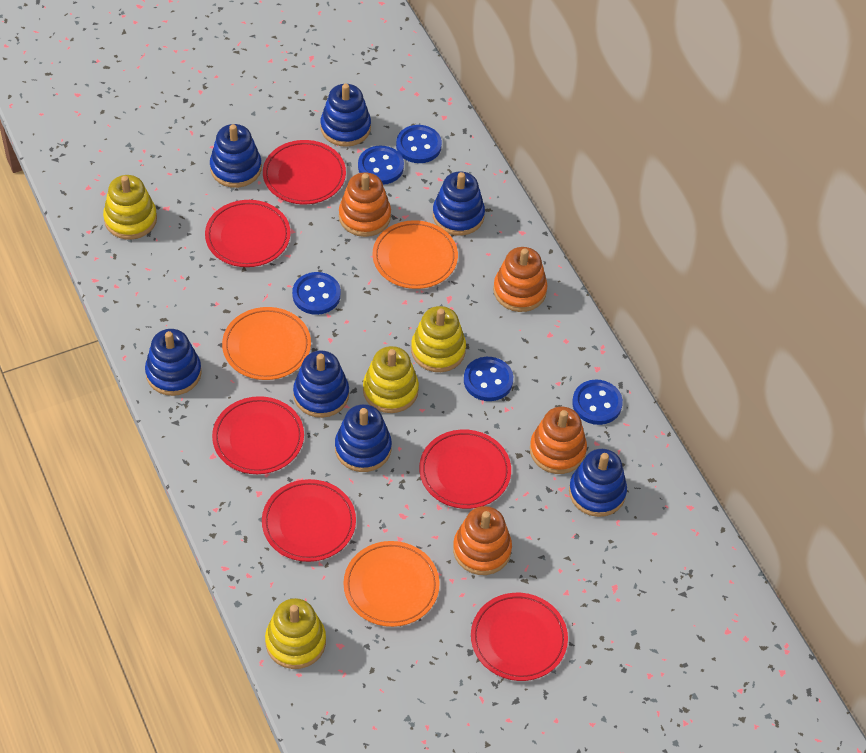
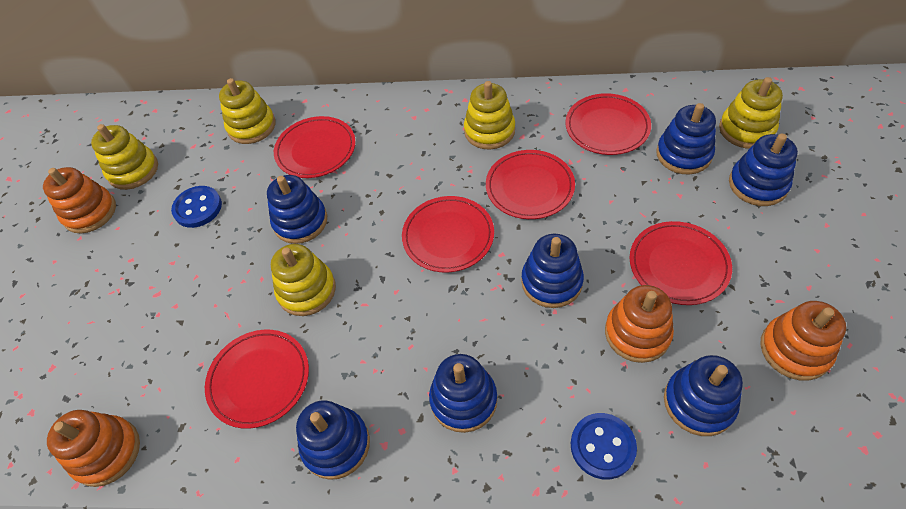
blue button: 5 -> 2
orange plate: 3 -> 0
yellow stacking toy: 4 -> 5

